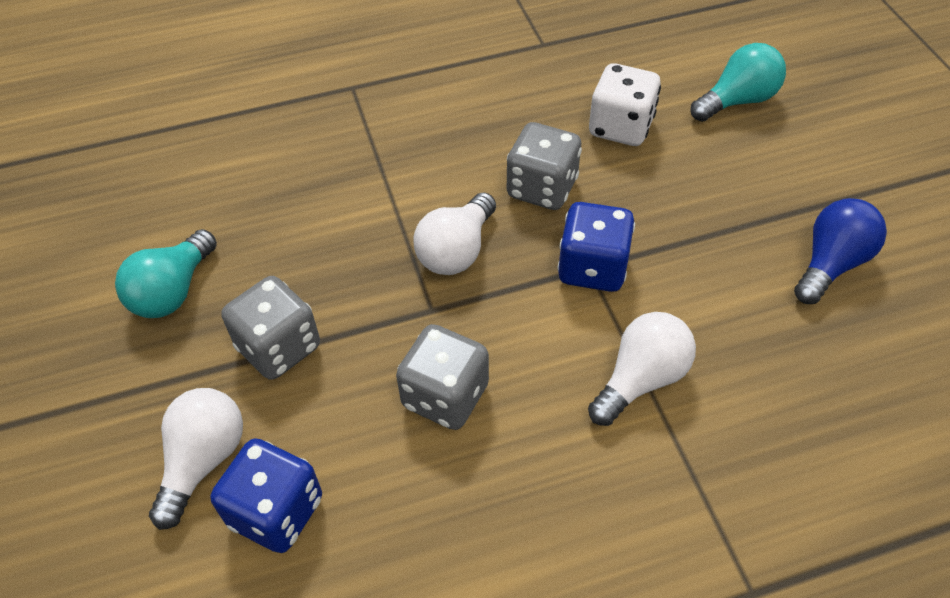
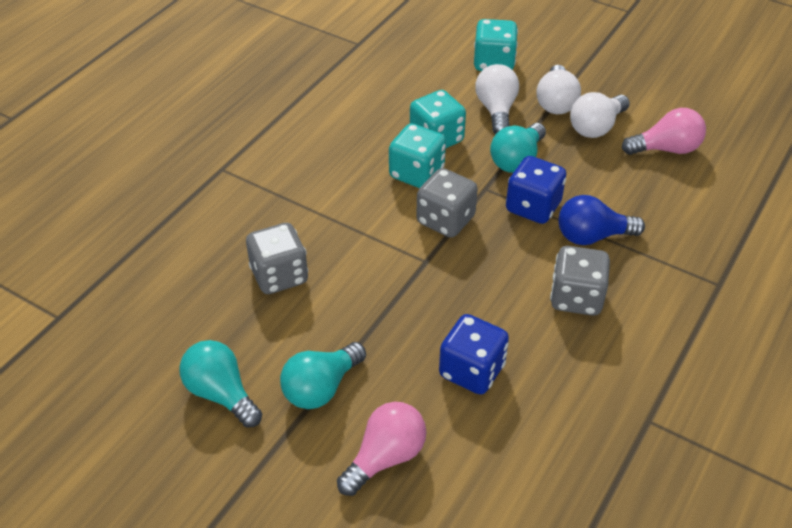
pink light bulb: 0 -> 2
turquoise dice: 0 -> 3
turquoise light bulb: 2 -> 3
white dice: 1 -> 0

